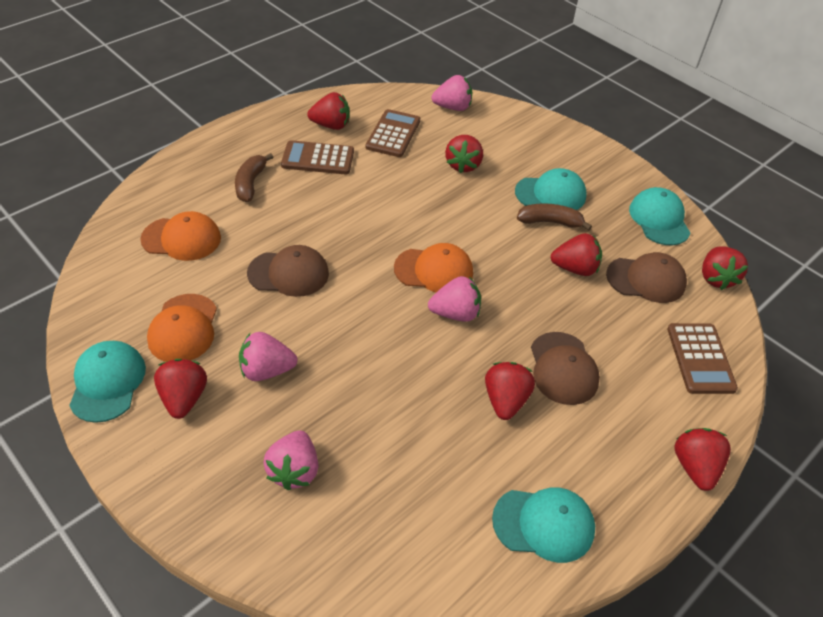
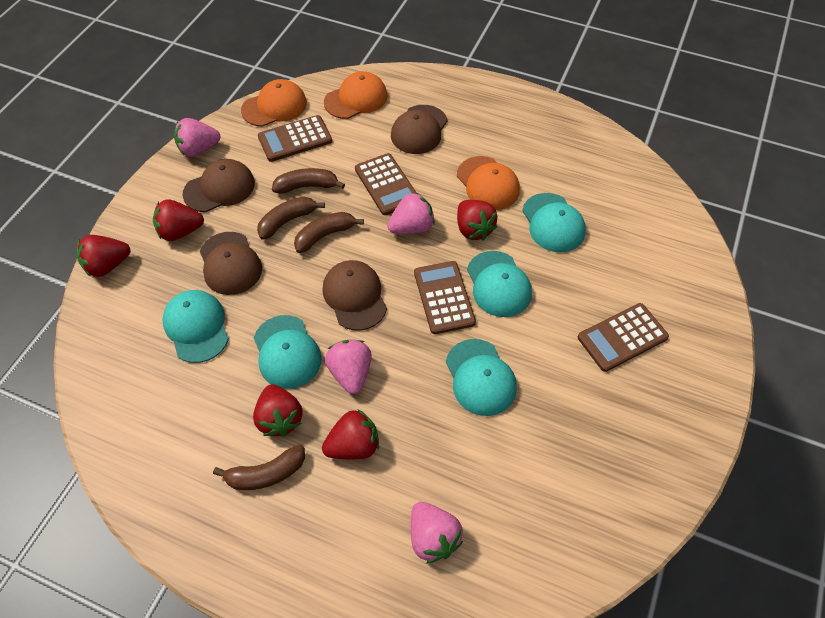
brown banana: 2 -> 4
brown calculator: 3 -> 4
brown cap: 3 -> 4
red strawberry: 7 -> 5
turquoise cap: 4 -> 5

